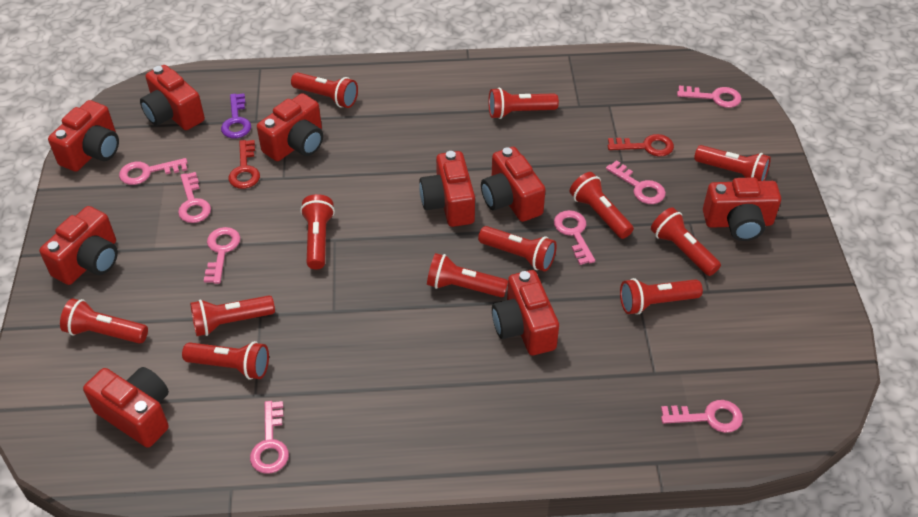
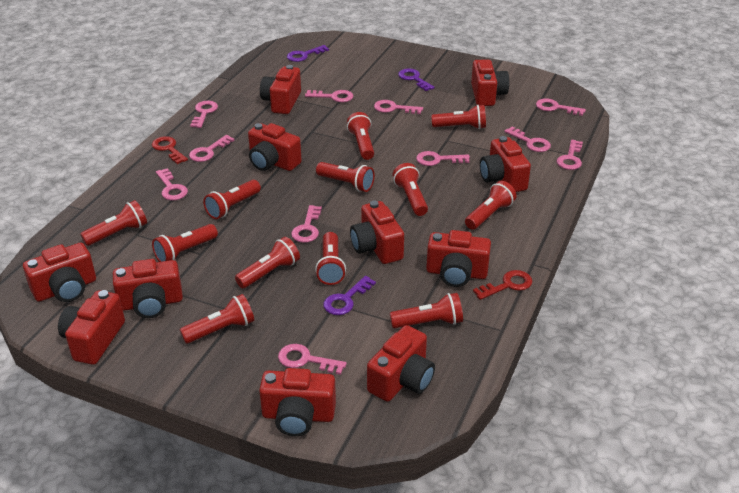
pink key: 8 -> 11
purple key: 1 -> 3
red camera: 9 -> 11

